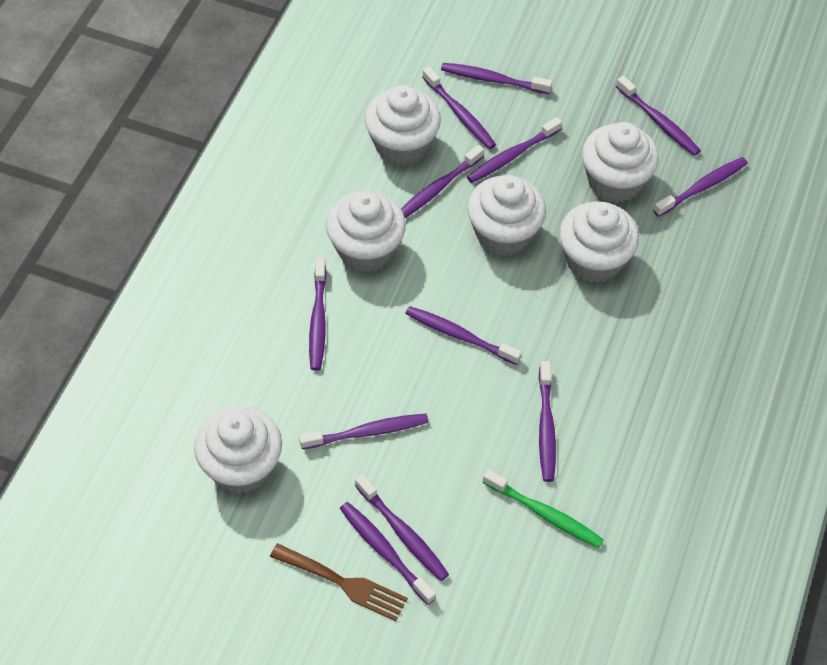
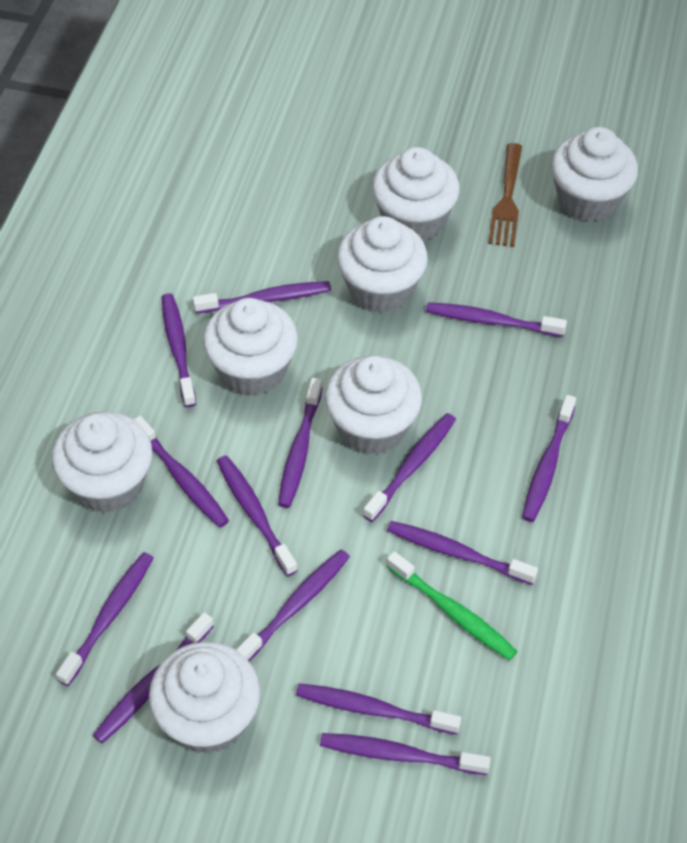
purple toothbrush: 12 -> 14
white cupcake: 6 -> 7

